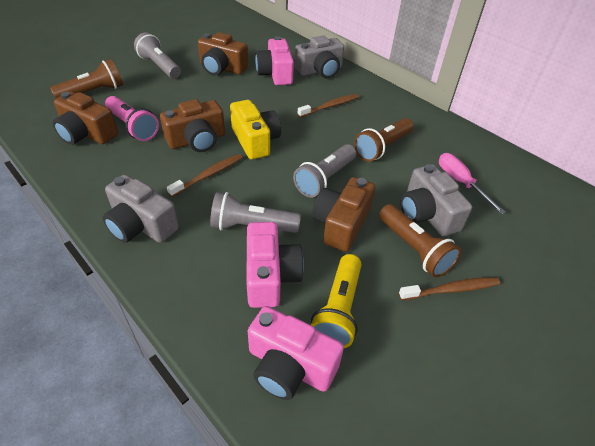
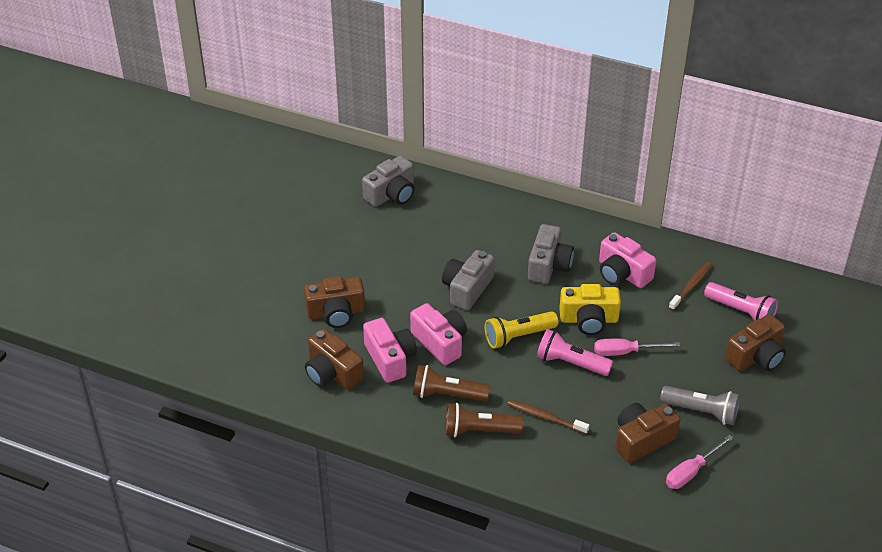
brown flashlight: 3 -> 2
brown toothbrush: 3 -> 2
grey flashlight: 3 -> 1
pink flashlight: 1 -> 2
pink screwdriver: 1 -> 2

